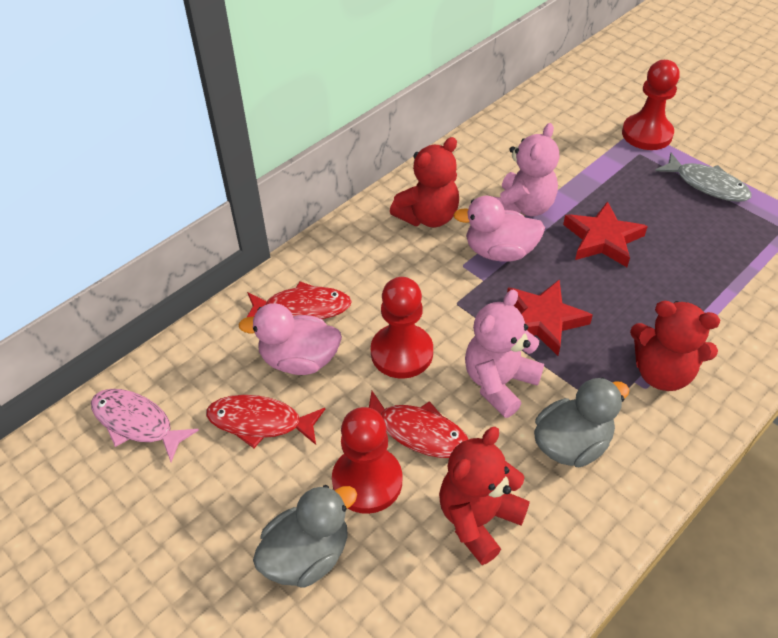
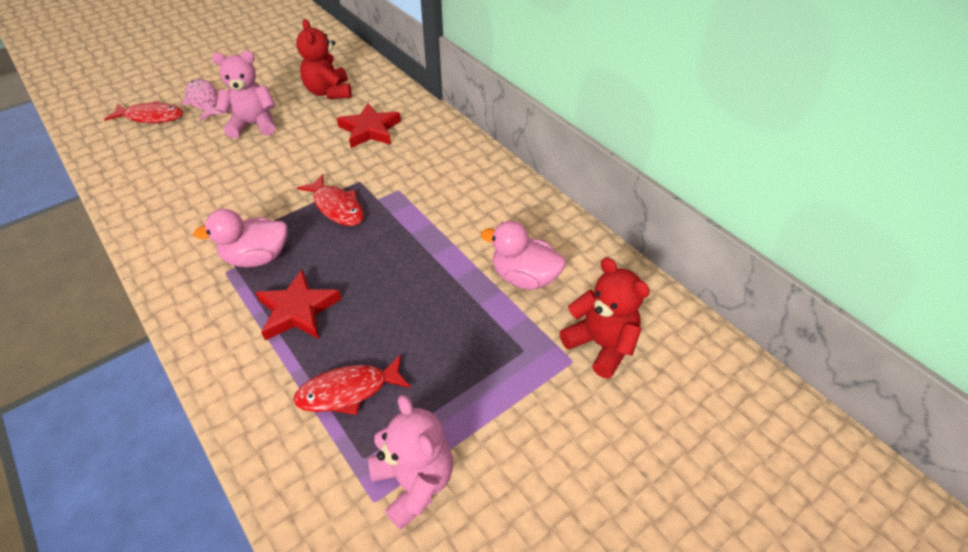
grey duck: 2 -> 0
grey fish: 1 -> 0
red pawn: 3 -> 0
red teddy bear: 3 -> 2

